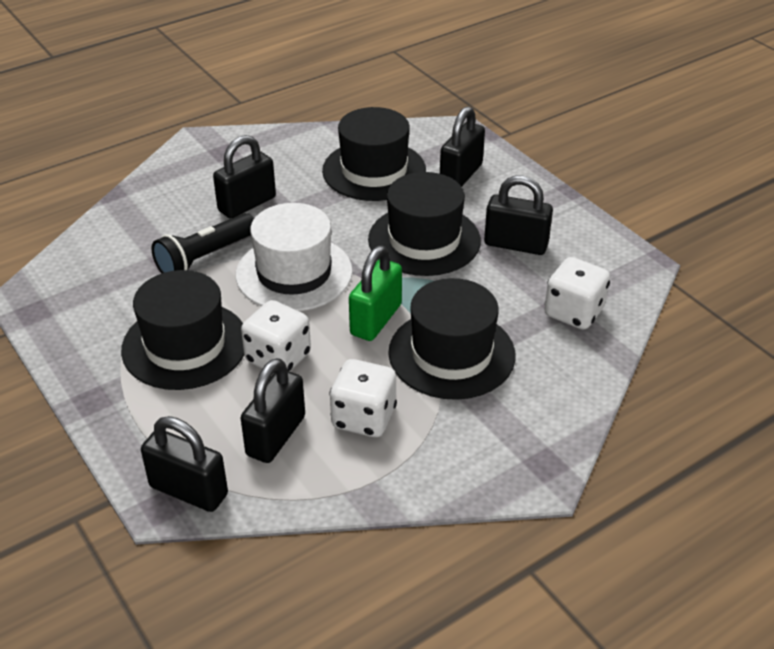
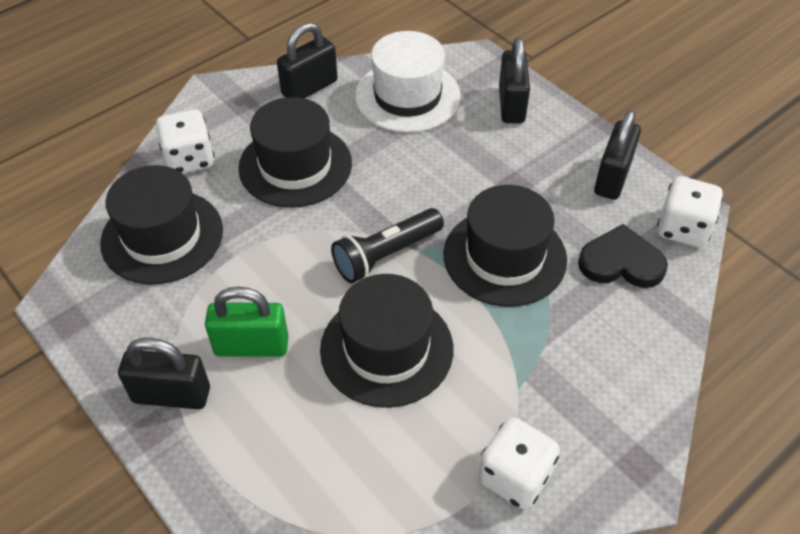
black heart: 0 -> 1
black padlock: 5 -> 4

